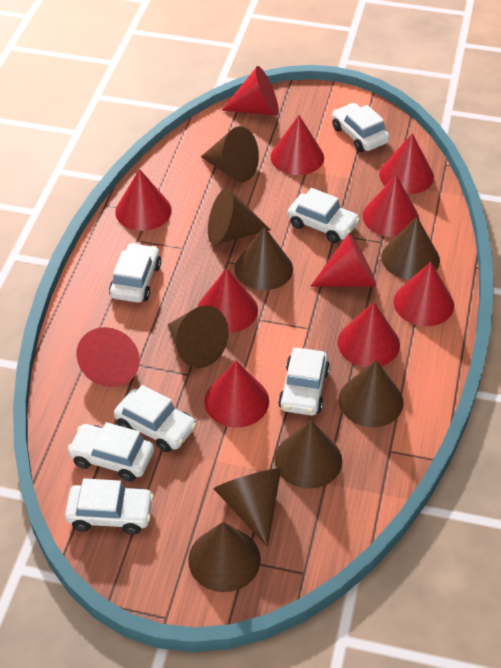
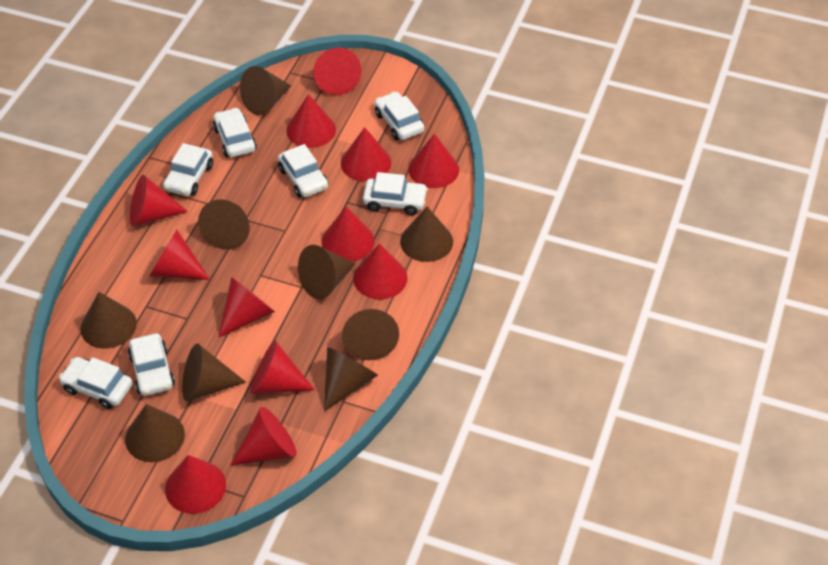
red cone: 11 -> 12

